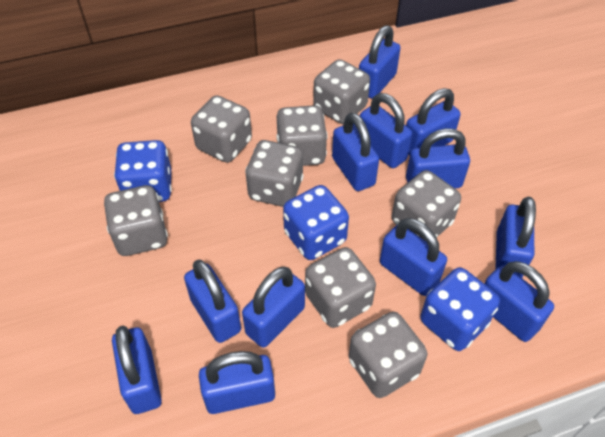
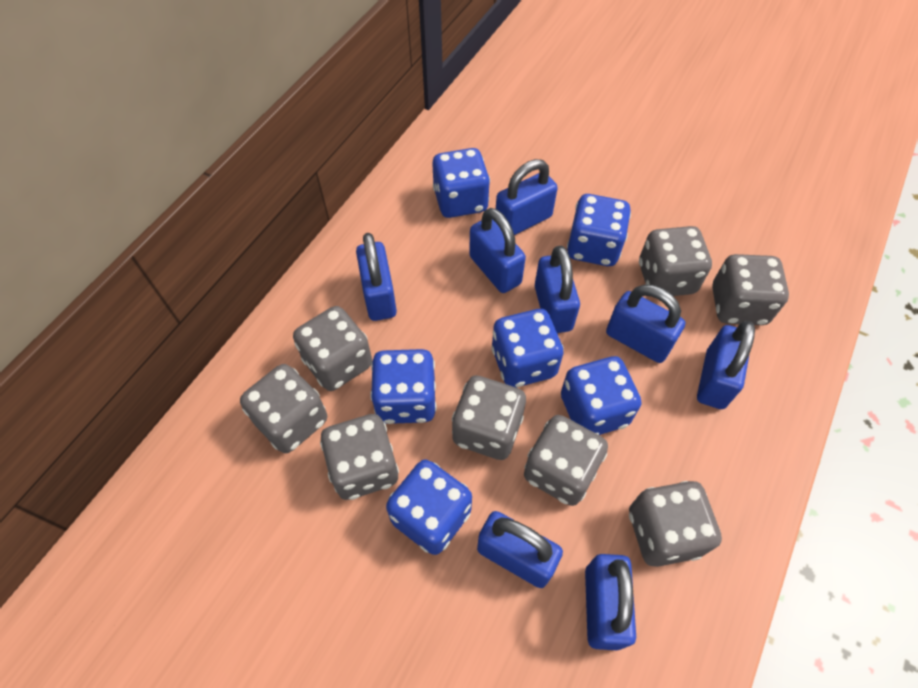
blue dice: 3 -> 6
blue padlock: 12 -> 8

